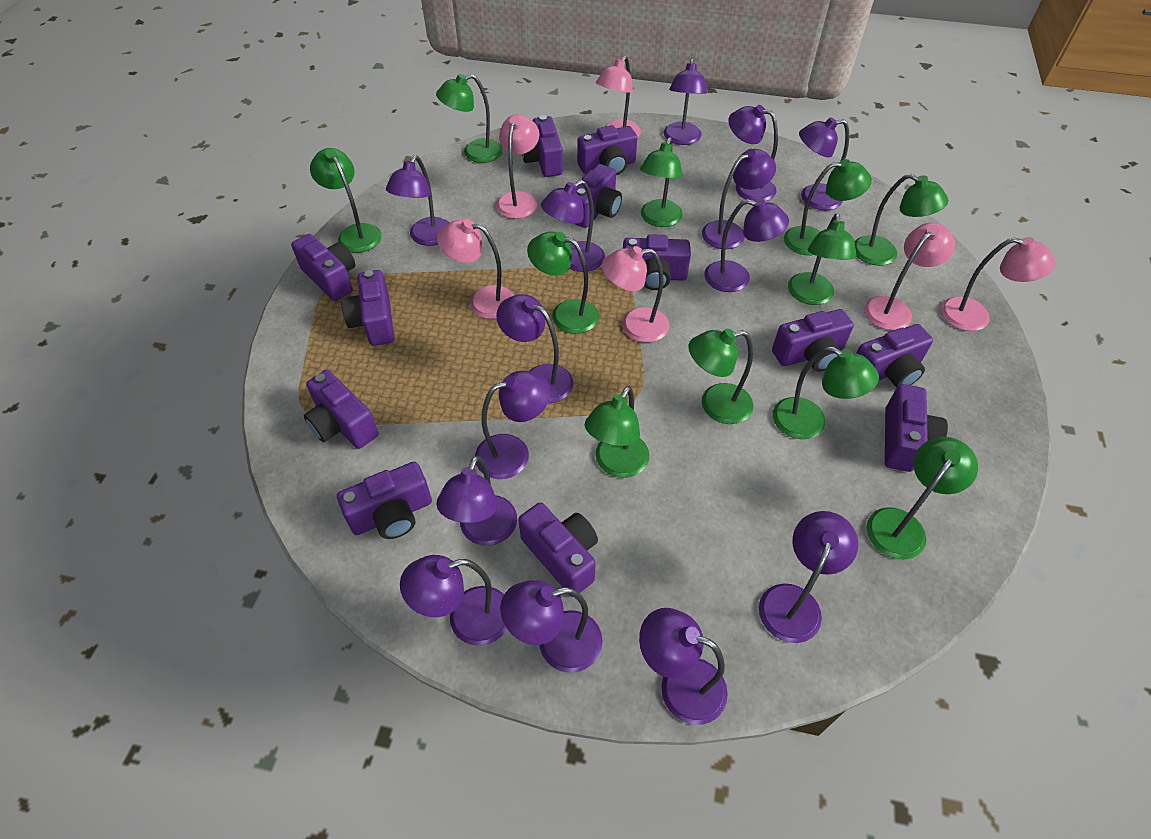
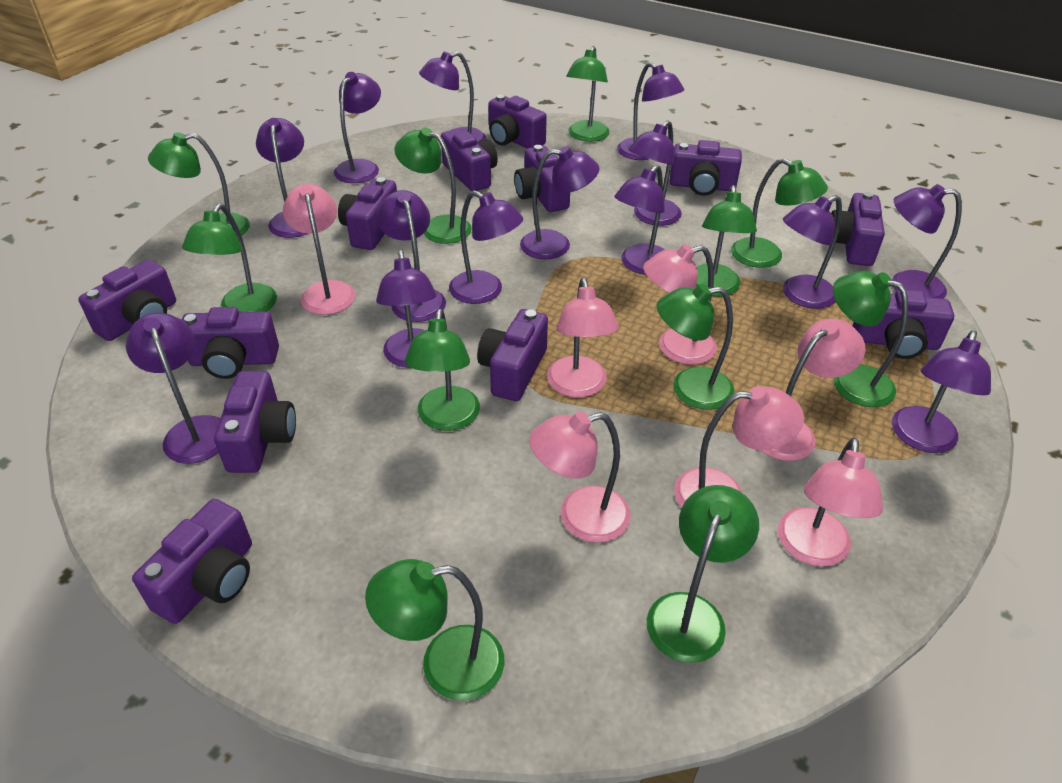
pink lamp: 6 -> 7

